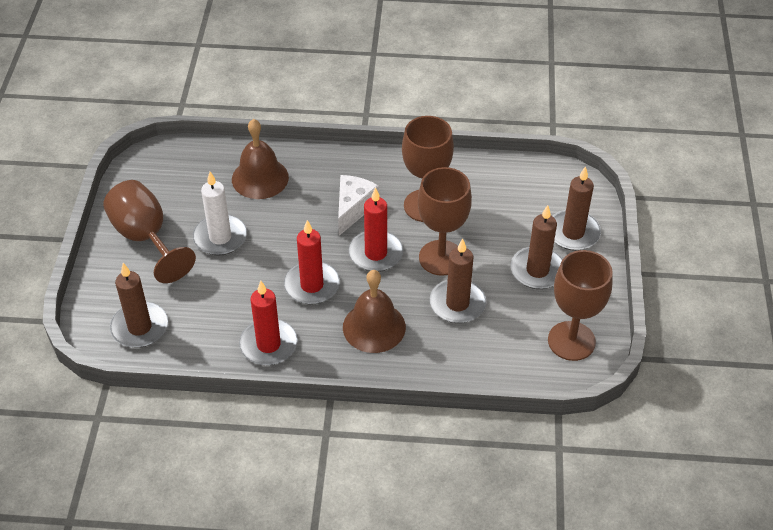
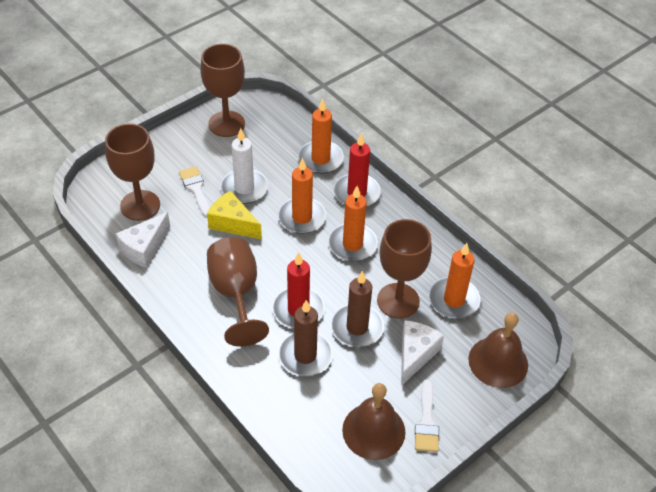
brown candle: 4 -> 2
orange candle: 0 -> 4
red candle: 3 -> 2
white brush: 0 -> 2
white cheese: 1 -> 2
yellow cheese: 0 -> 1

